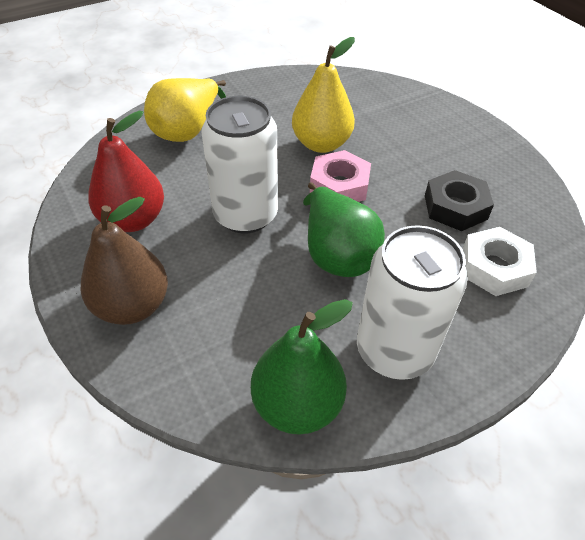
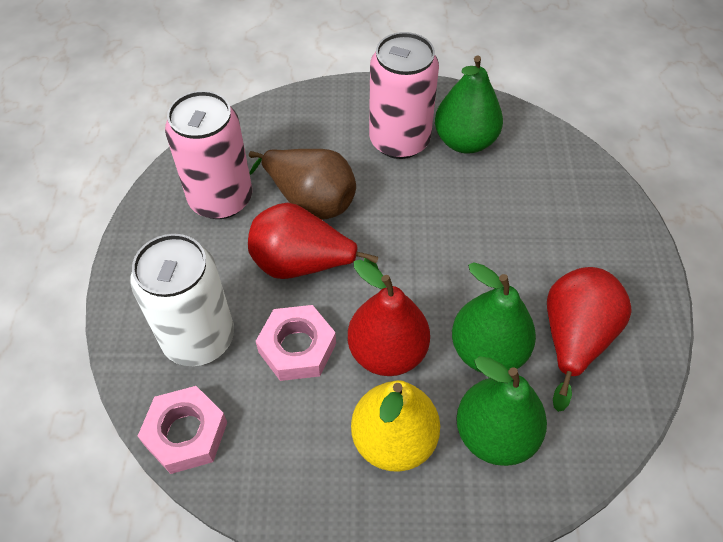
black nut: 1 -> 0
green pear: 2 -> 3
pink can: 0 -> 2
pink nut: 1 -> 2
red pear: 1 -> 3
white can: 2 -> 1
white nut: 1 -> 0
yellow pear: 2 -> 1

